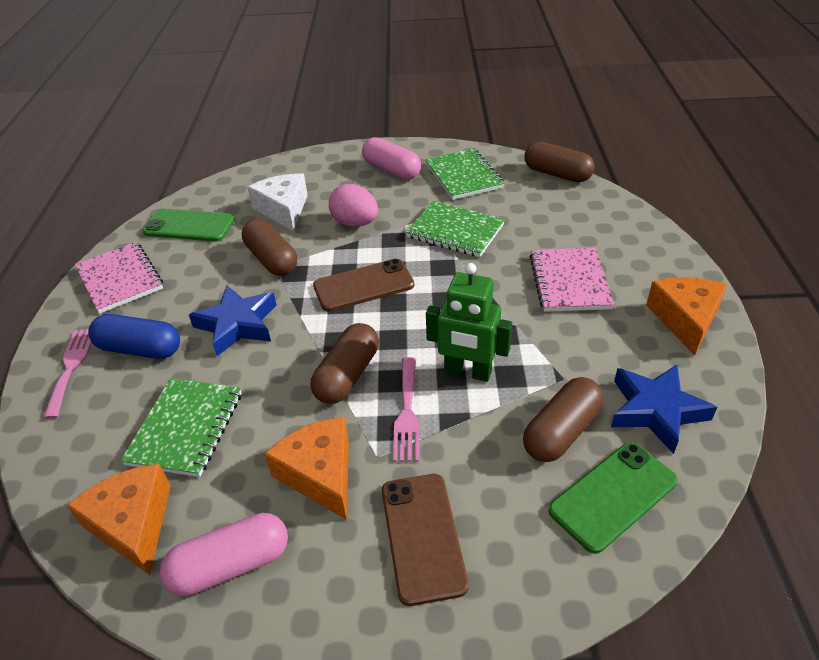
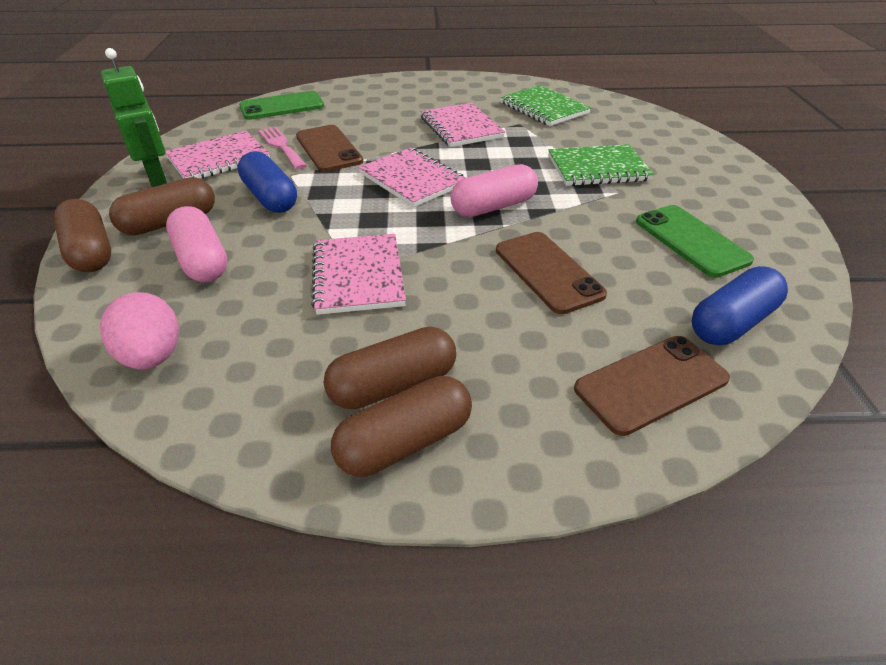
blue capsule: 1 -> 2
blue star: 2 -> 0
brown phone: 2 -> 3
green notebook: 3 -> 2
orange cheese: 3 -> 0
pink fork: 2 -> 1
pink notebook: 2 -> 4
white cheese: 1 -> 0

